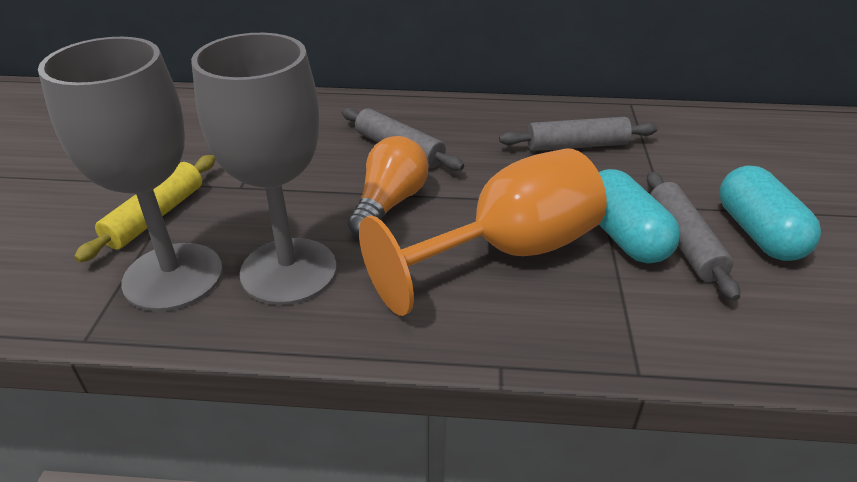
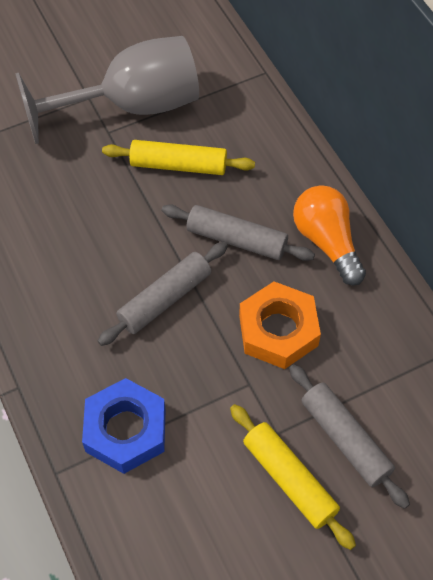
blue nut: 0 -> 1
grey goblet: 2 -> 1
orange goblet: 1 -> 0
orange nut: 0 -> 1
turquoise capsule: 2 -> 0
yellow rolling pin: 1 -> 2

